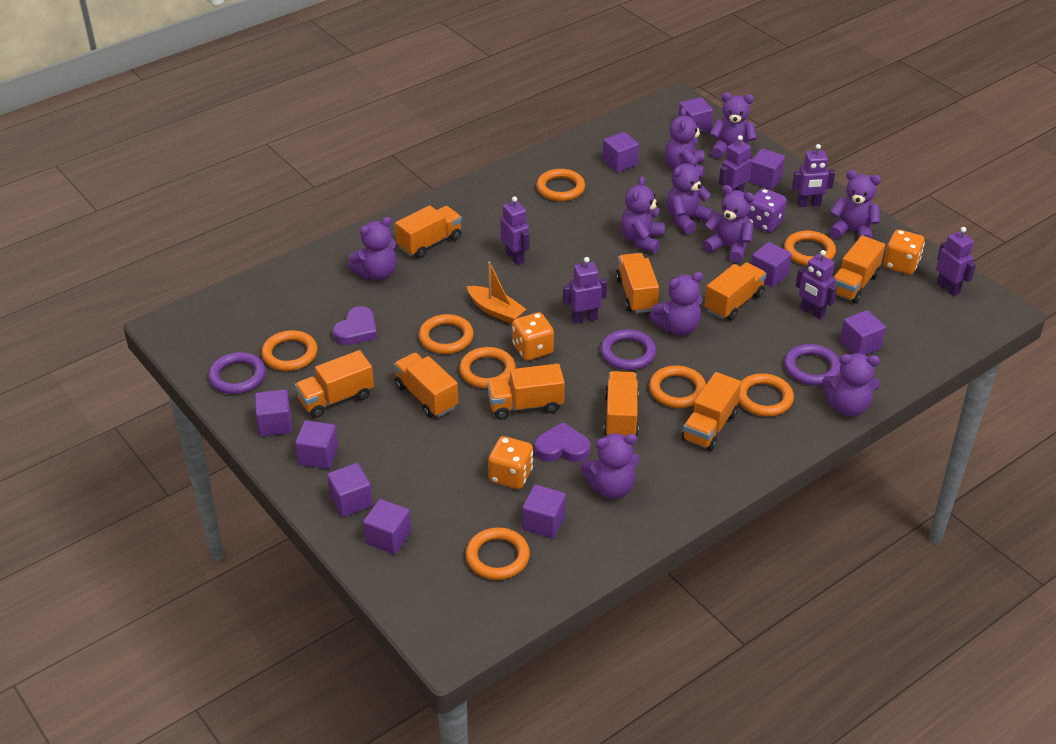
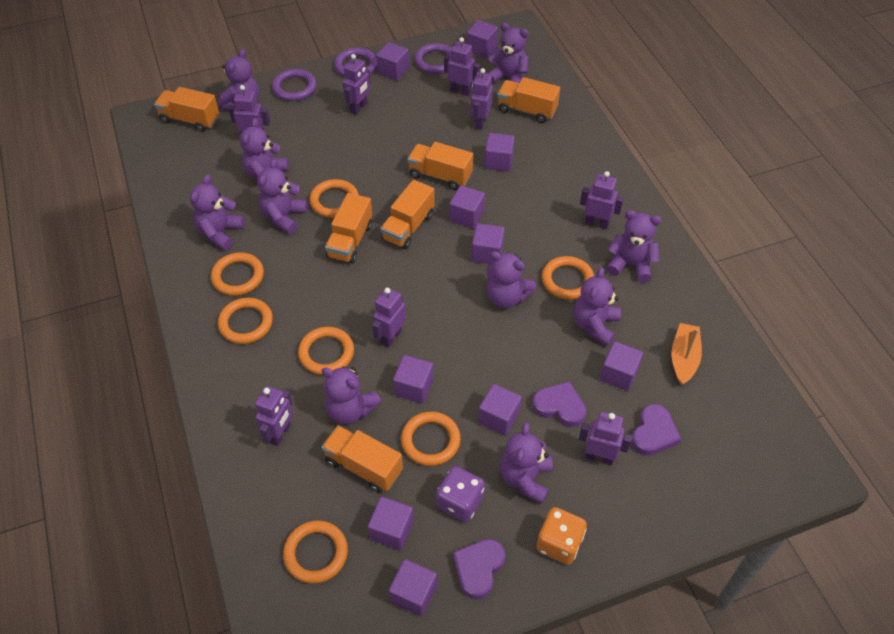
orange dice: 3 -> 1
orange ring: 8 -> 7
orange truck: 9 -> 6
purple heart: 2 -> 3
purple robot: 6 -> 8

